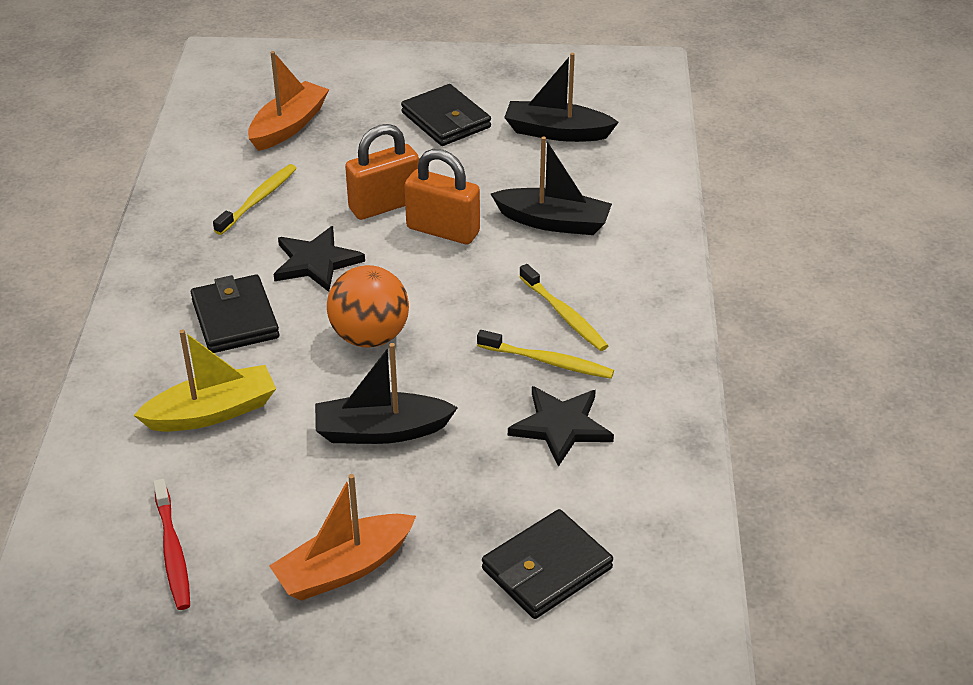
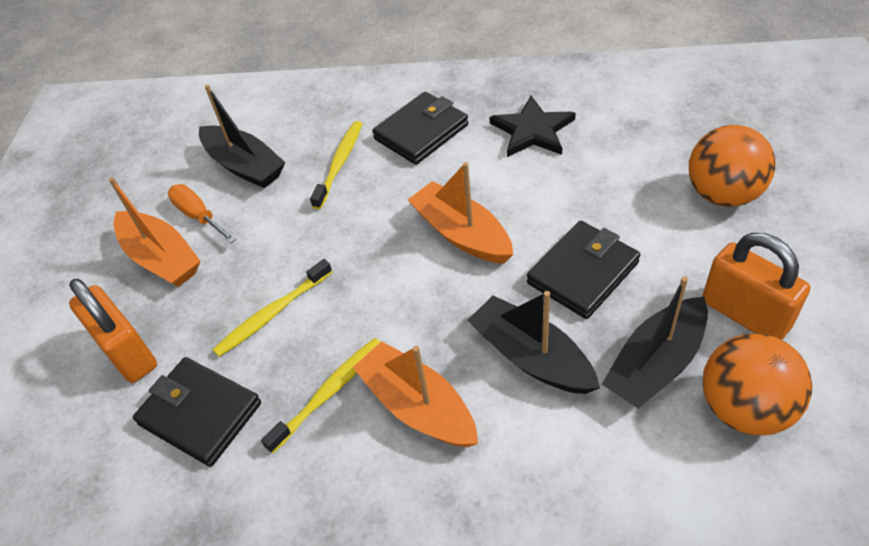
black star: 2 -> 1
orange ball: 1 -> 2
orange boat: 2 -> 3
orange screwdriver: 0 -> 1
red toothbrush: 1 -> 0
yellow boat: 1 -> 0

